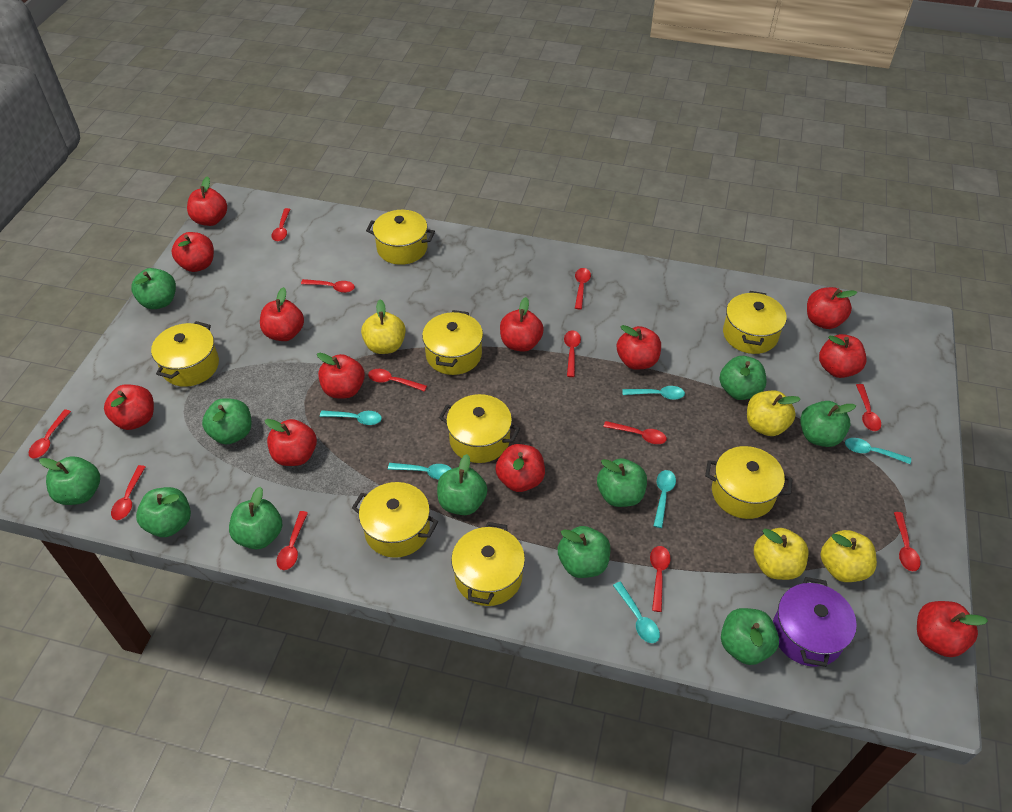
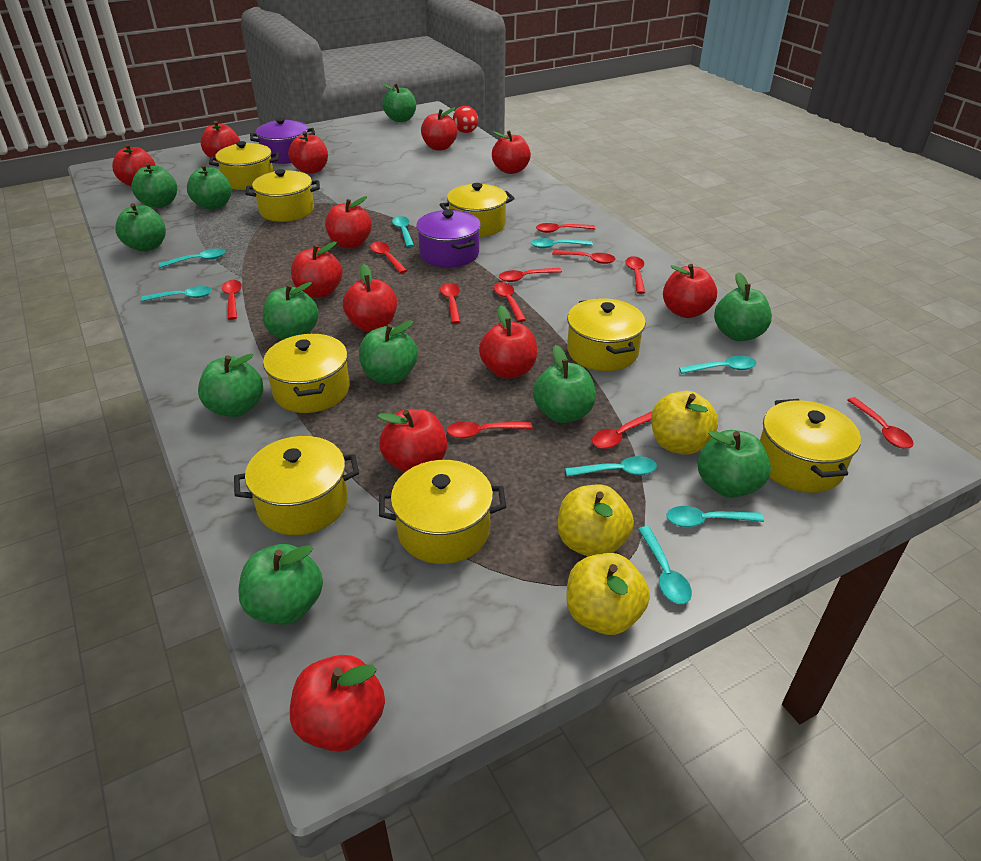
purple pot: 1 -> 2
red egg: 0 -> 1
red spoon: 12 -> 11
turquoise spoon: 6 -> 8
yellow apple: 4 -> 3

